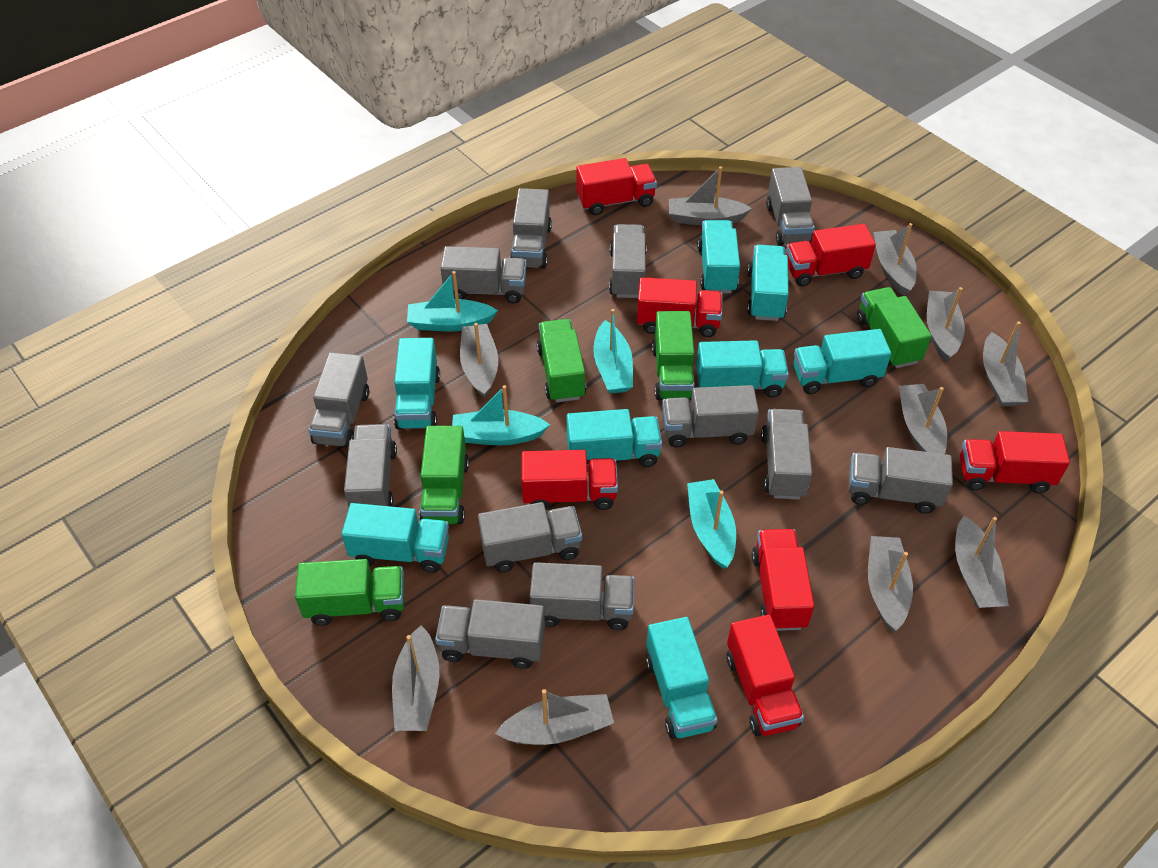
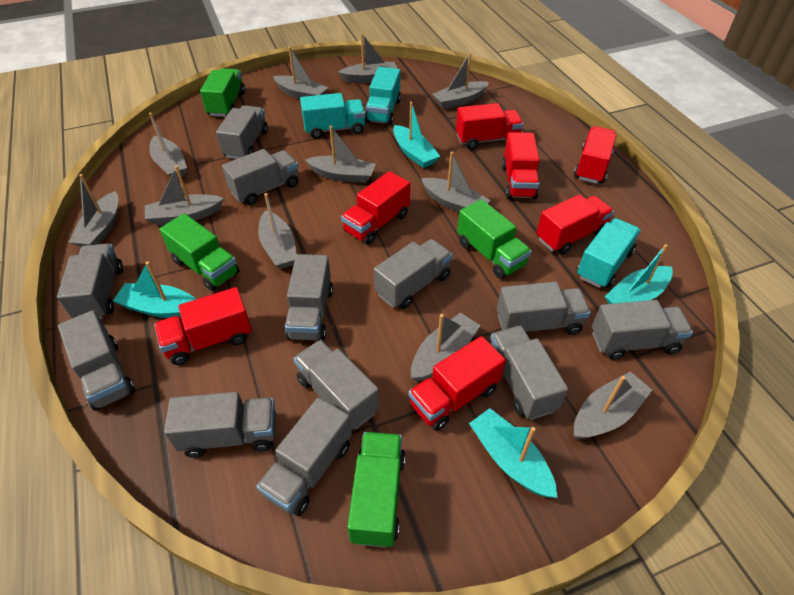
green truck: 5 -> 4
grey boat: 10 -> 11
turquoise truck: 8 -> 3

